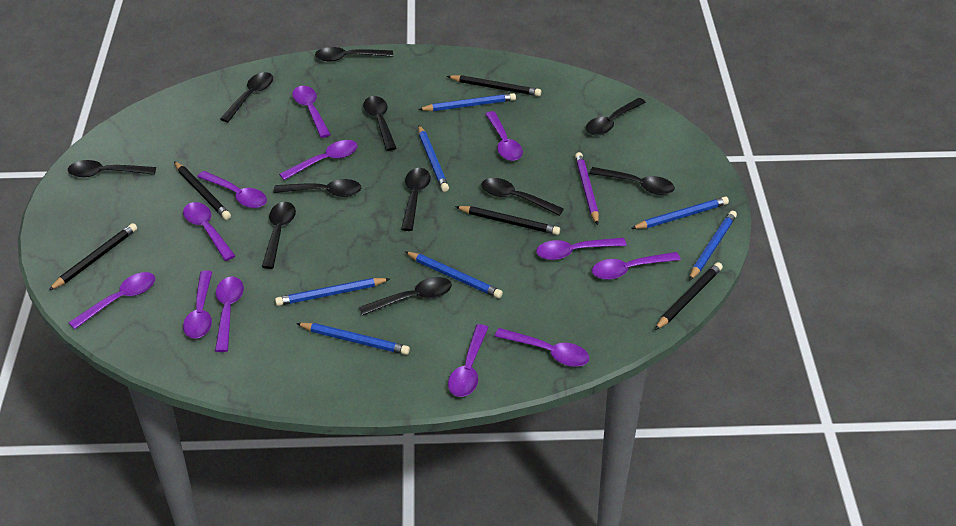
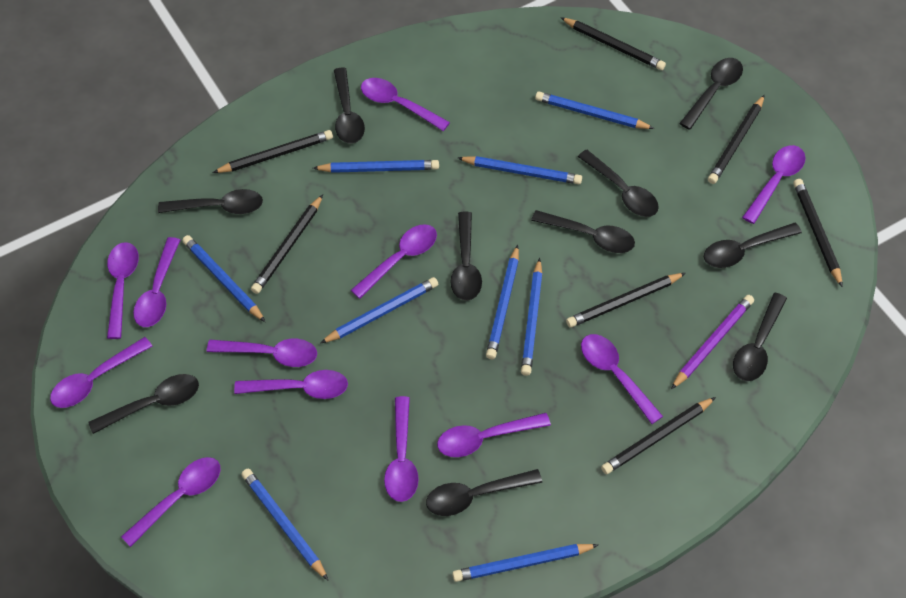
black pencil: 5 -> 7
black spoon: 11 -> 10
blue pencil: 7 -> 9

